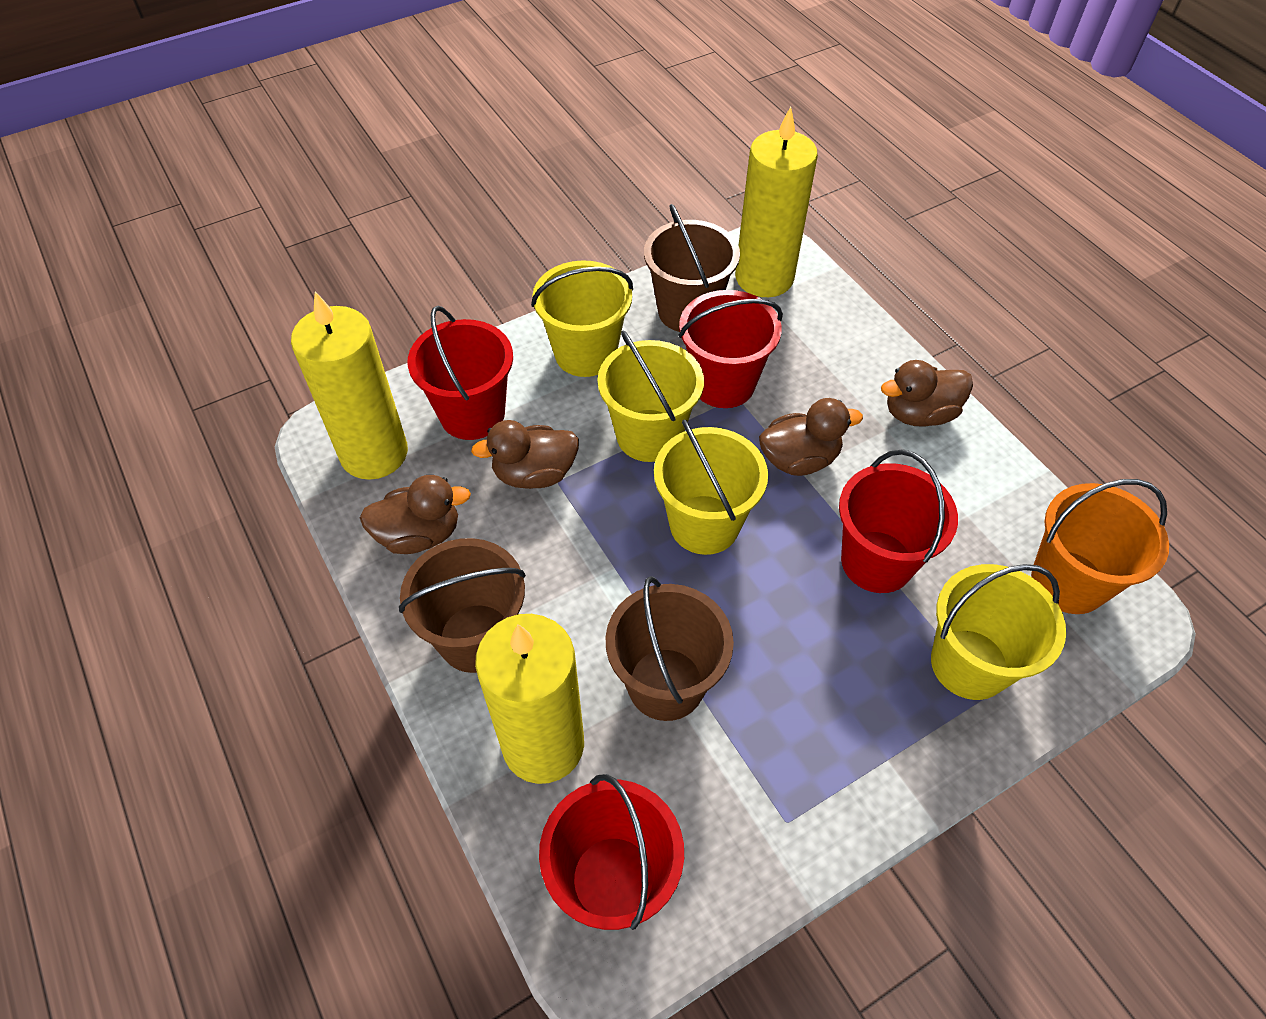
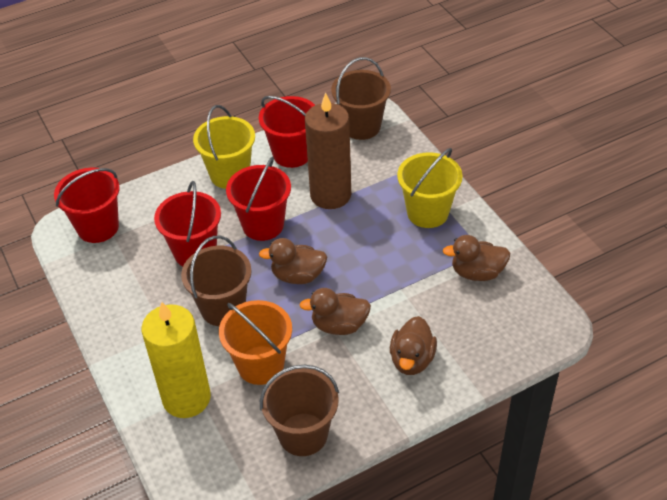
brown candle: 0 -> 1
yellow bucket: 4 -> 2
yellow candle: 3 -> 1

